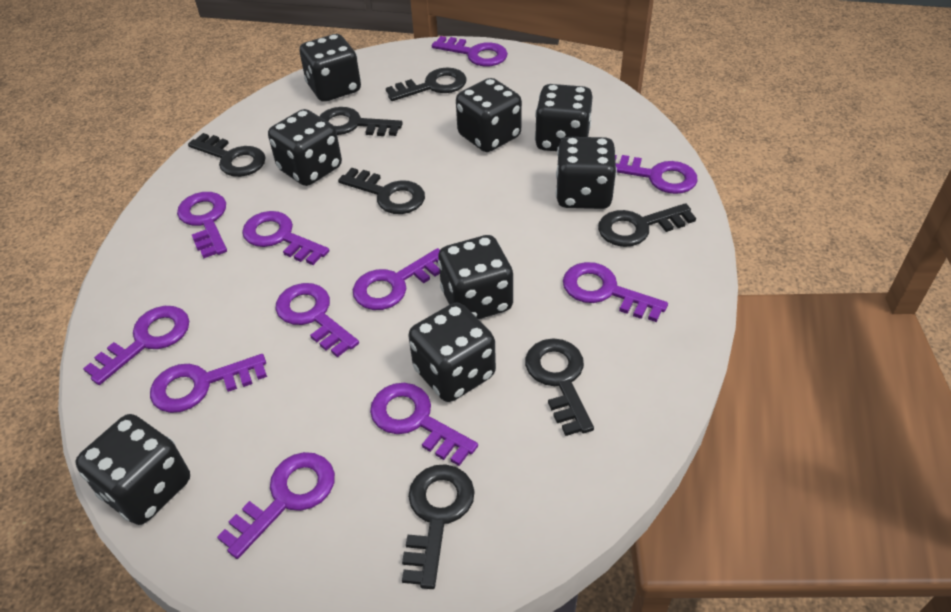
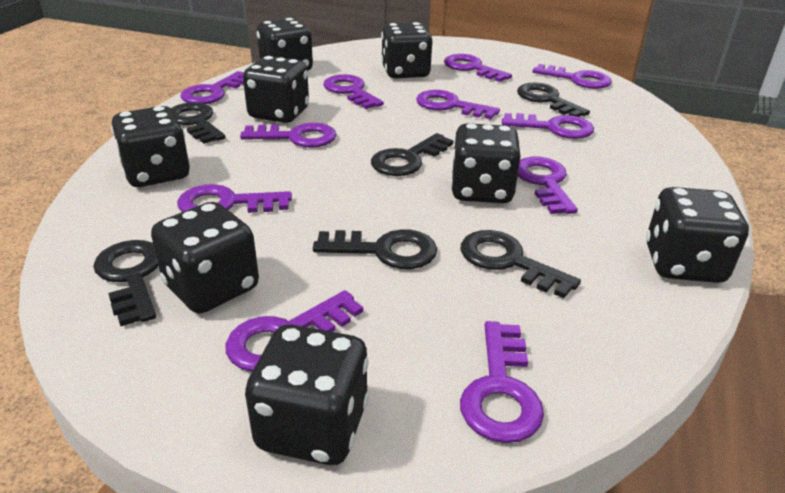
black key: 7 -> 6

